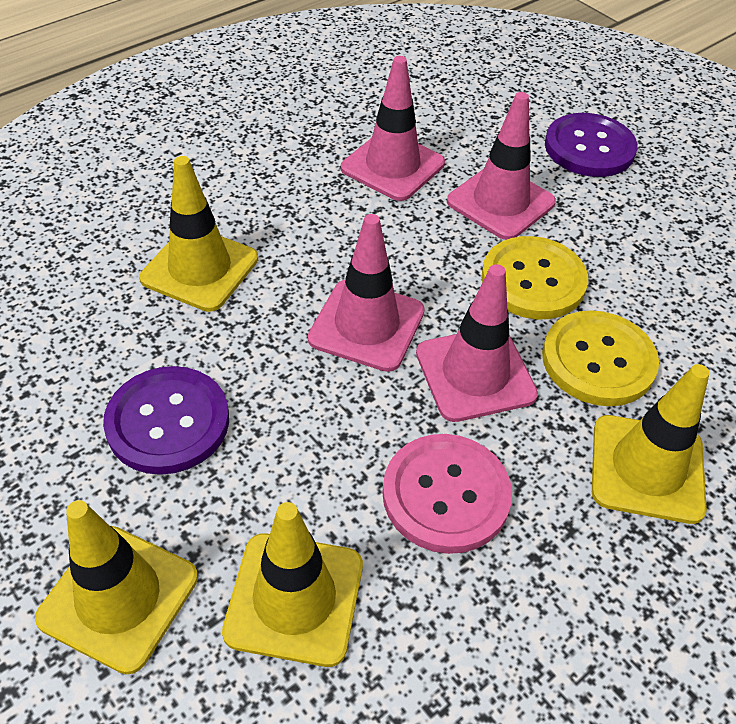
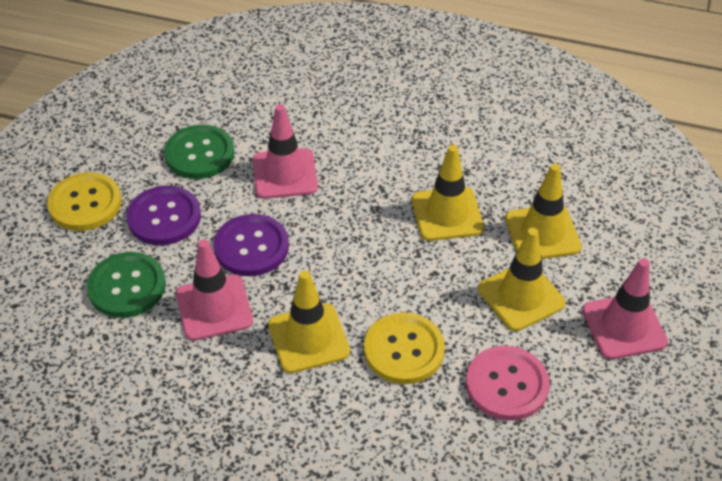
green button: 0 -> 2
pink traffic cone: 4 -> 3

